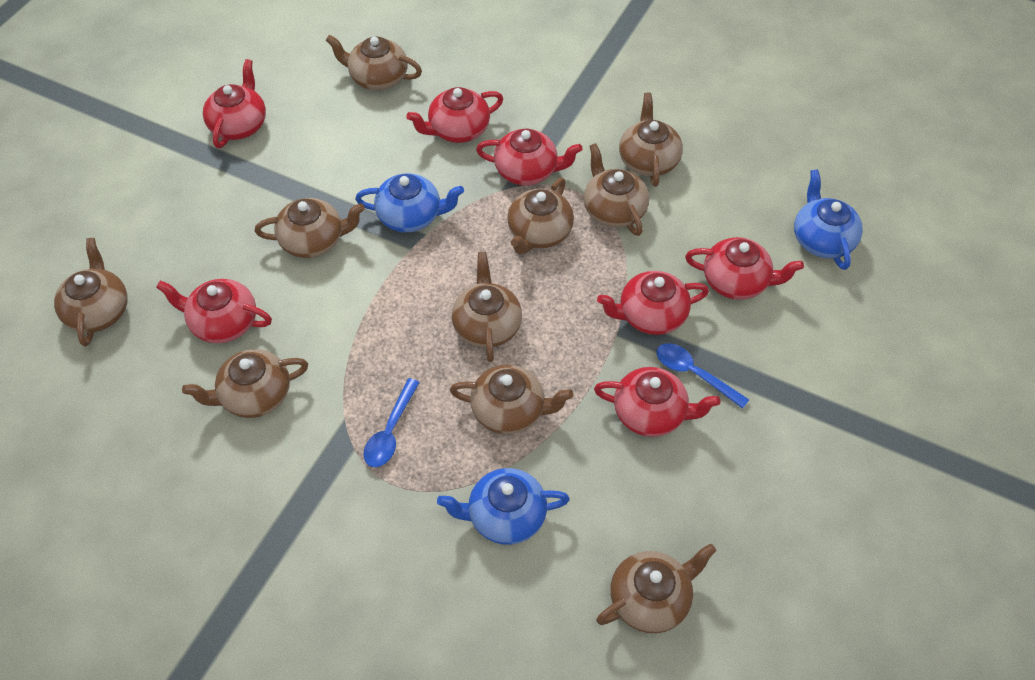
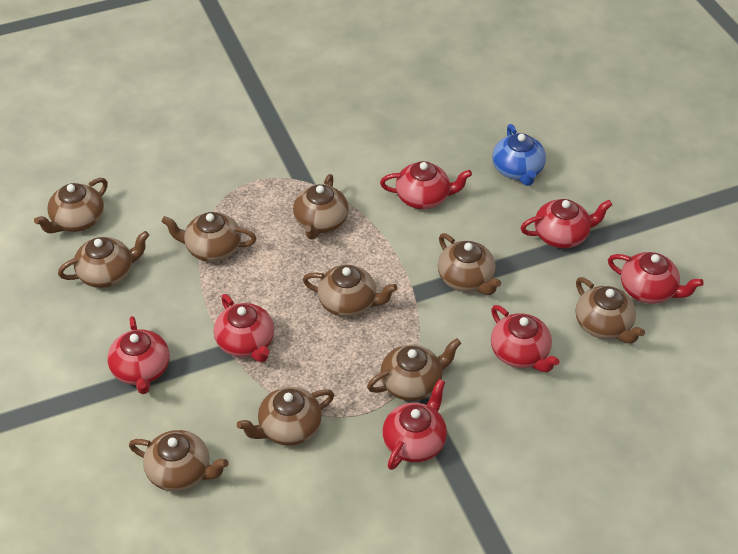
blue spoon: 2 -> 0
blue teapot: 3 -> 1

